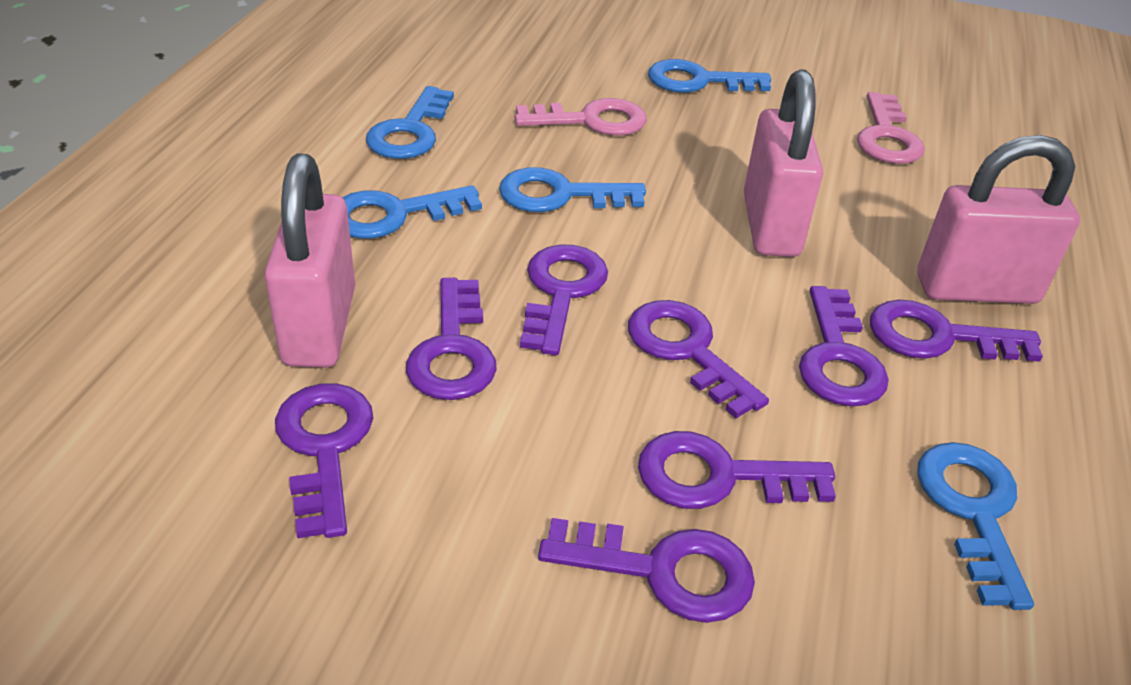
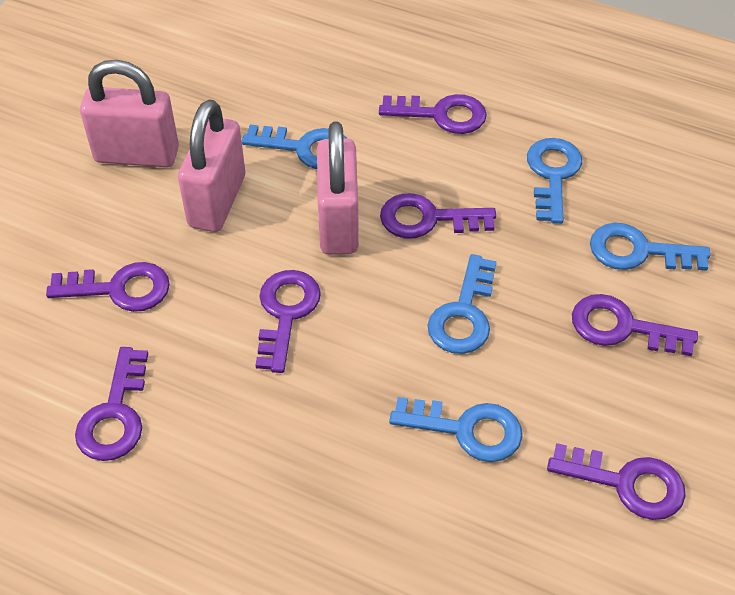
pink key: 2 -> 0
purple key: 8 -> 7

